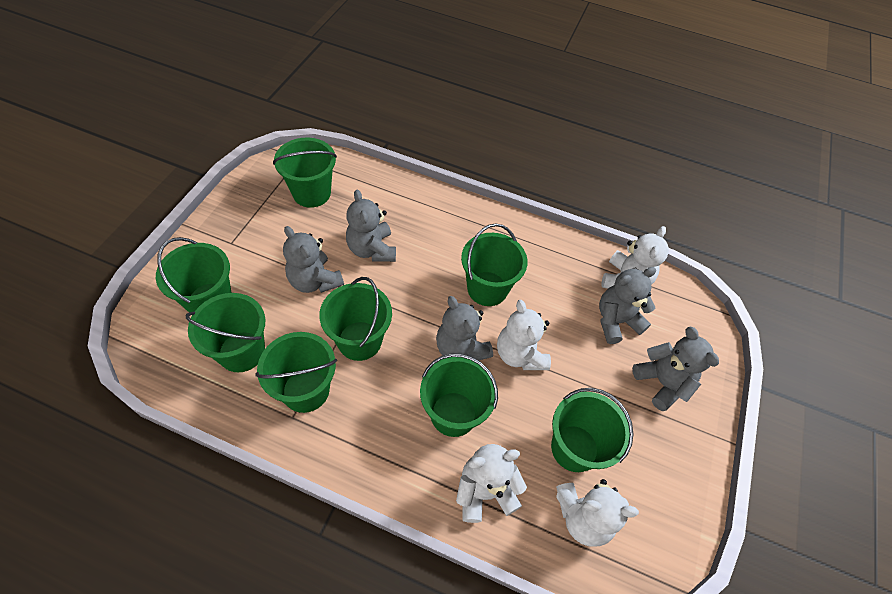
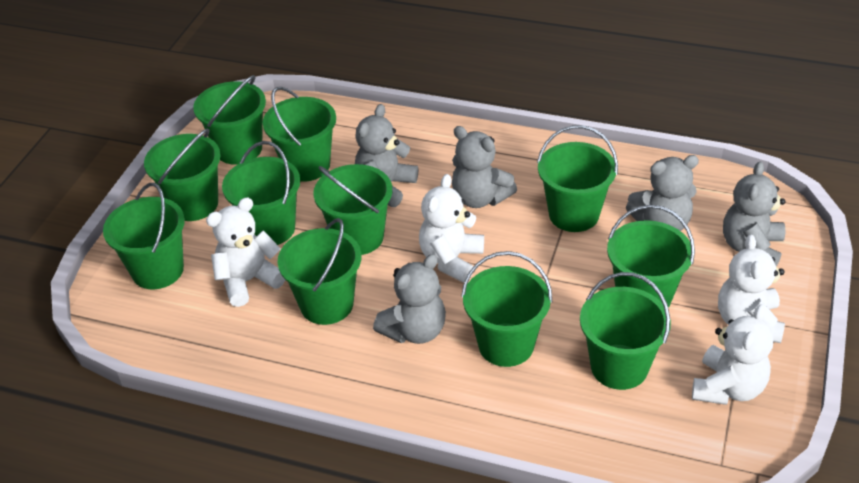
green bucket: 8 -> 11

